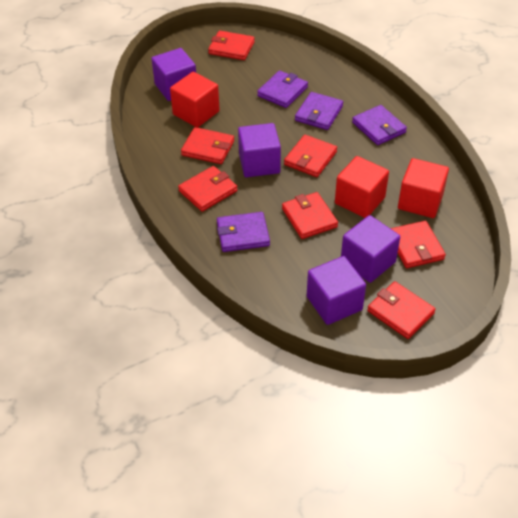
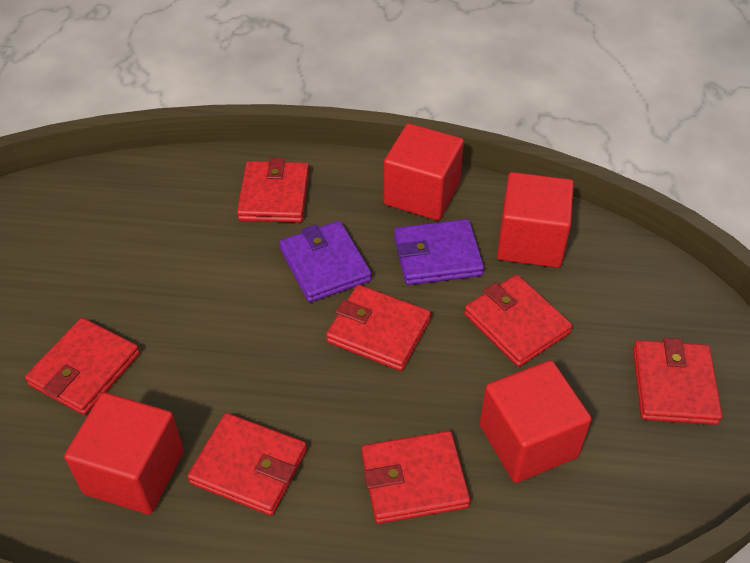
purple cube: 4 -> 0
purple wallet: 4 -> 2
red cube: 3 -> 4

